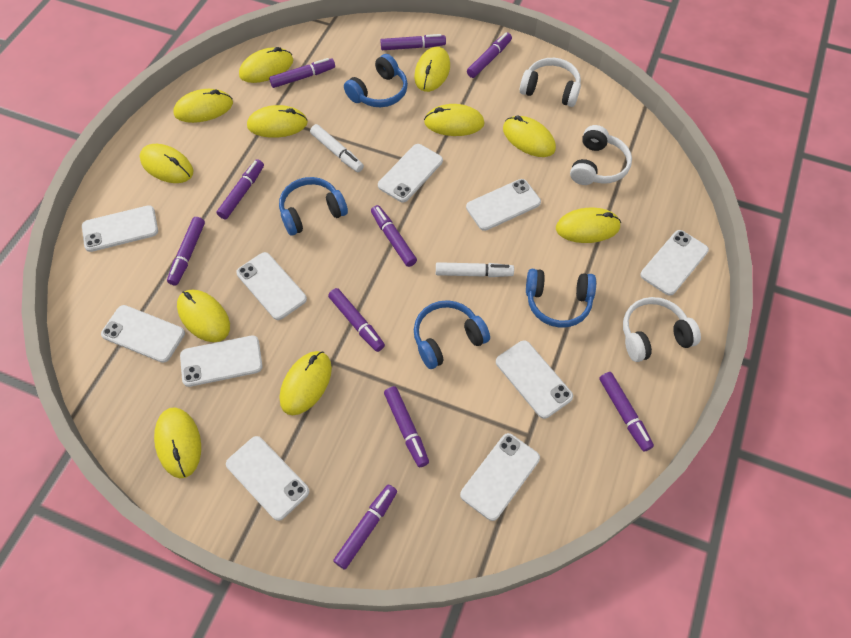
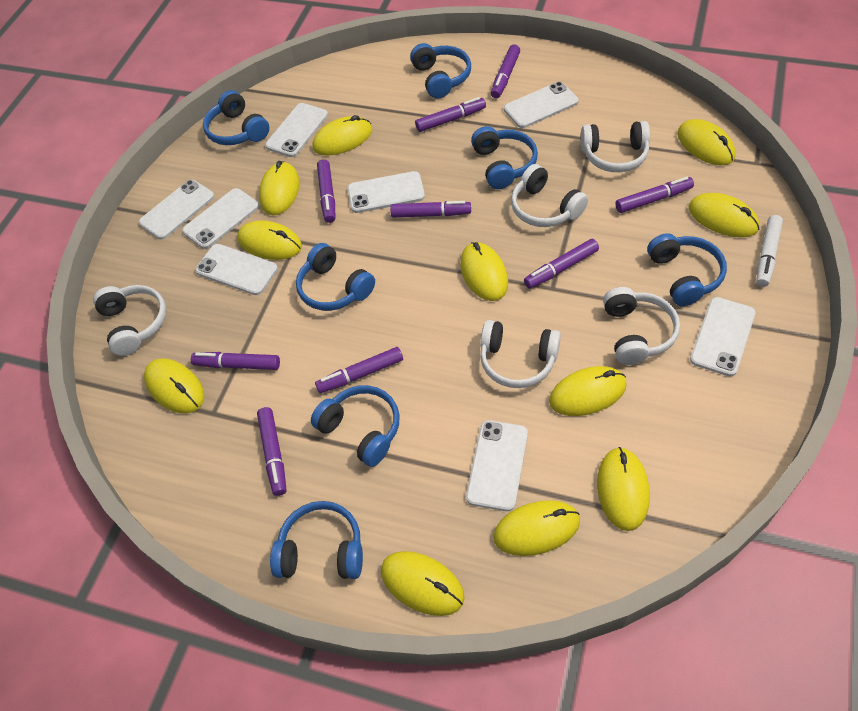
blue headphones: 4 -> 7
purple marker: 10 -> 9
white headphones: 3 -> 5
white marker: 2 -> 1
white phone: 10 -> 8

